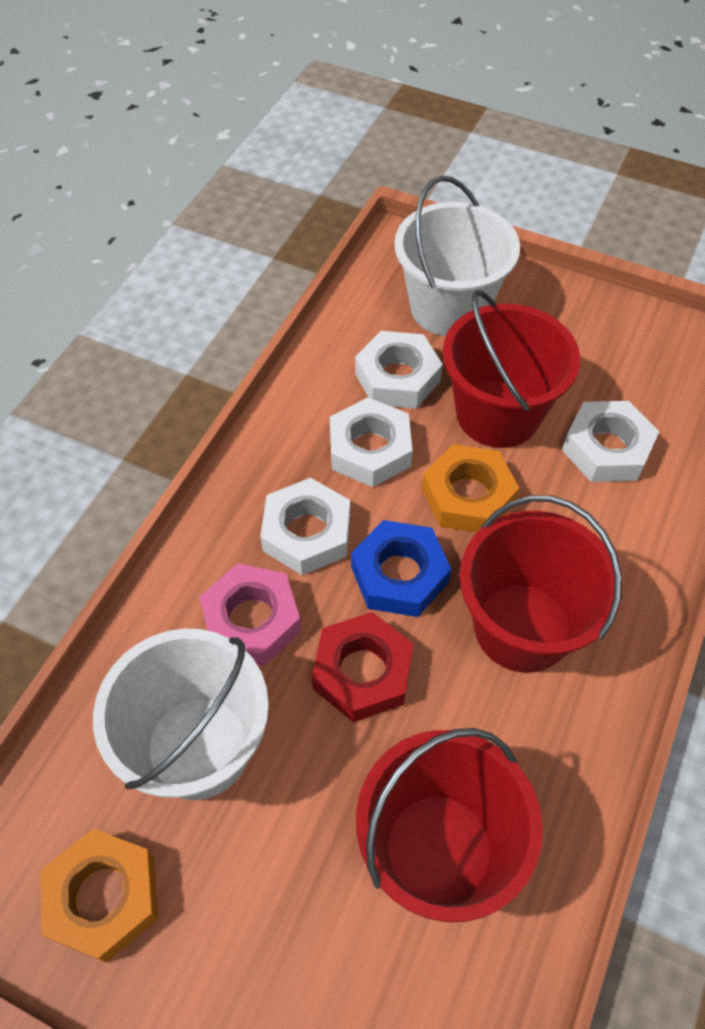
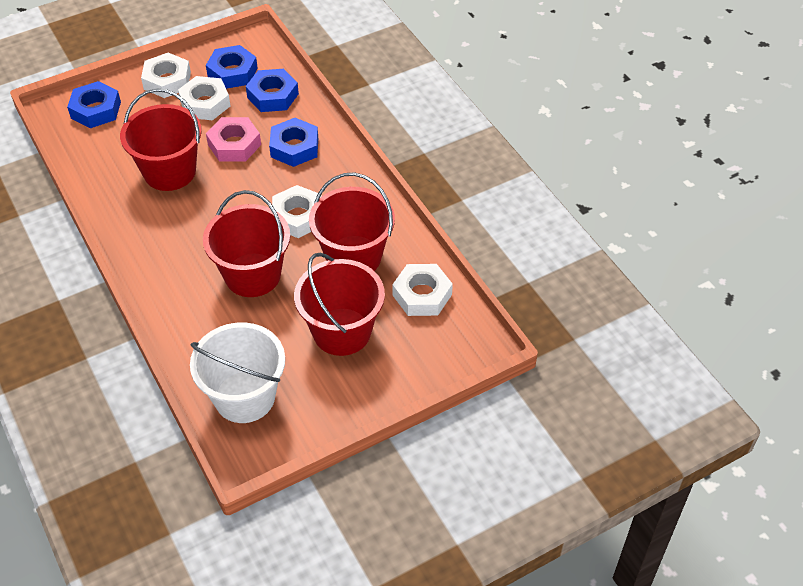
blue nut: 1 -> 4
orange nut: 2 -> 0
red bucket: 3 -> 4
red nut: 1 -> 0
white bucket: 2 -> 1

